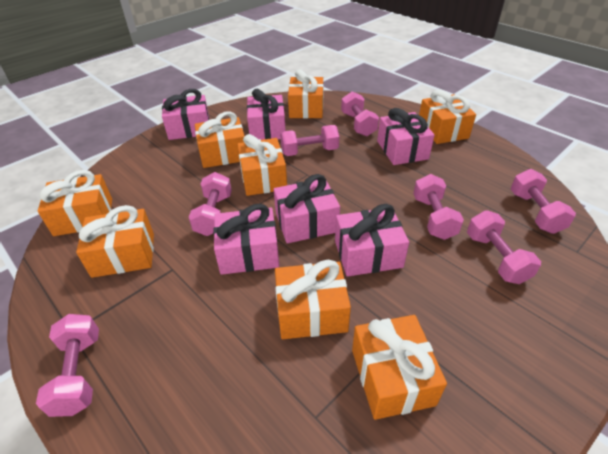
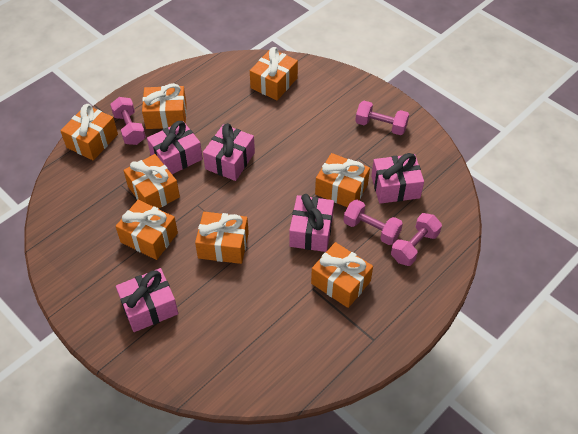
pink dumbbell: 7 -> 4
pink gift: 6 -> 5

